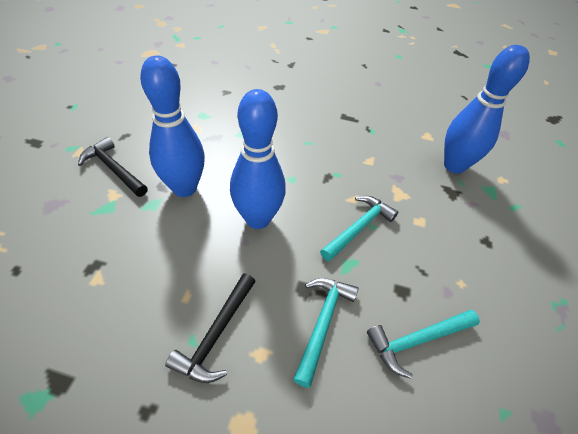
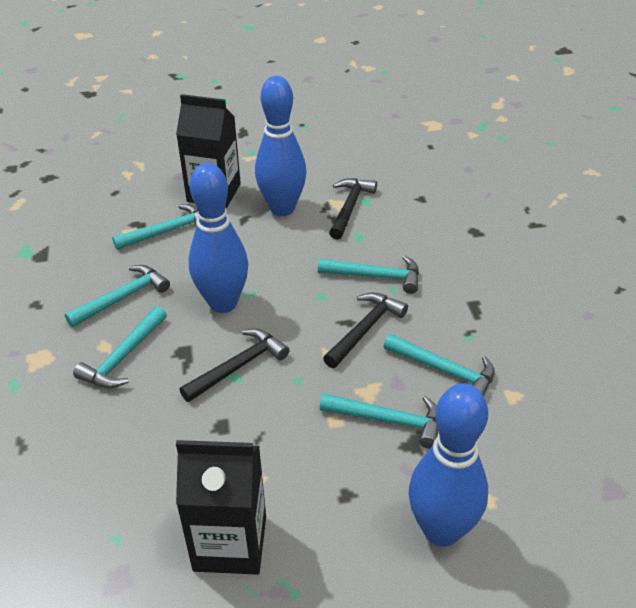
black carton: 0 -> 2
black hammer: 2 -> 3
turquoise hammer: 3 -> 6

